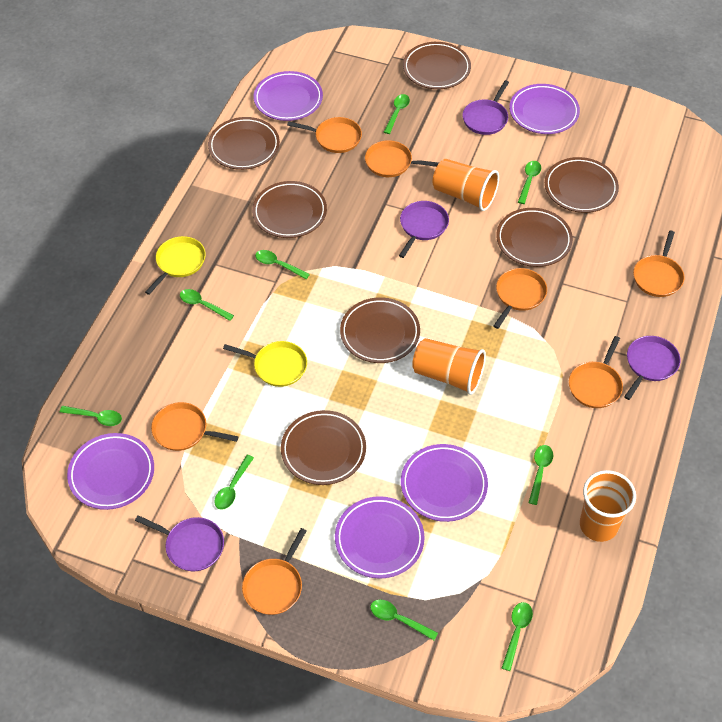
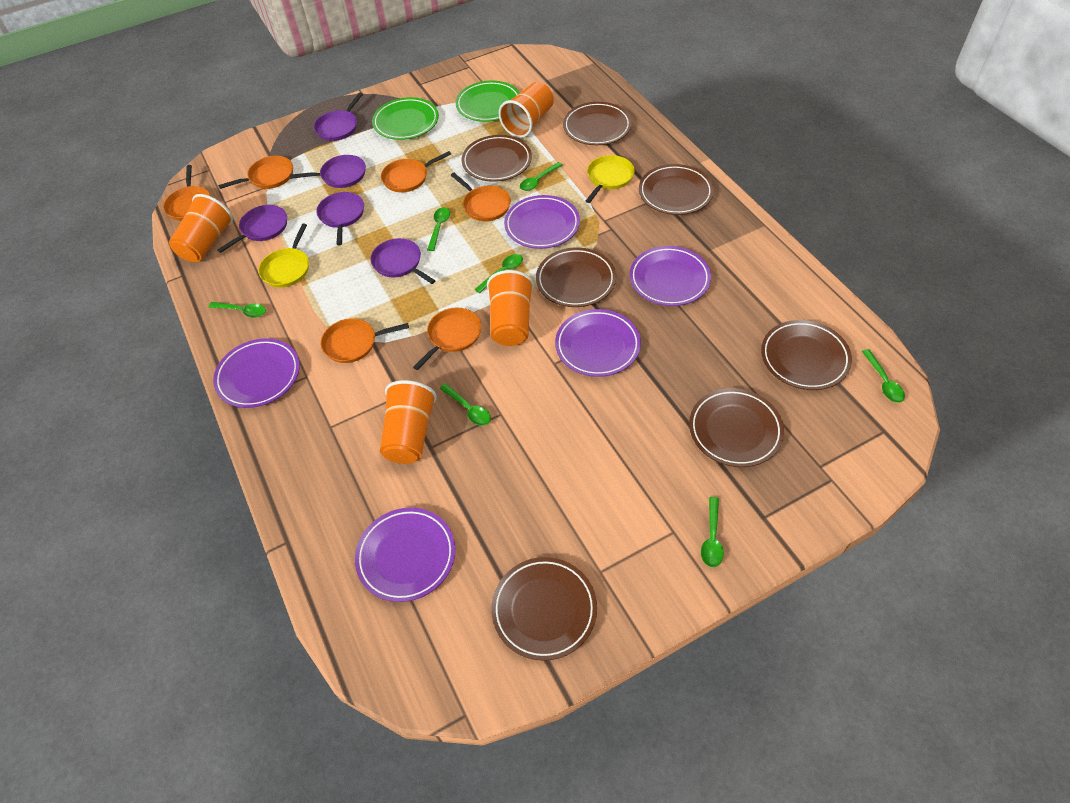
green plate: 0 -> 2
green spoon: 9 -> 7
orange cup: 3 -> 4
orange pan: 7 -> 6
purple pan: 4 -> 5

